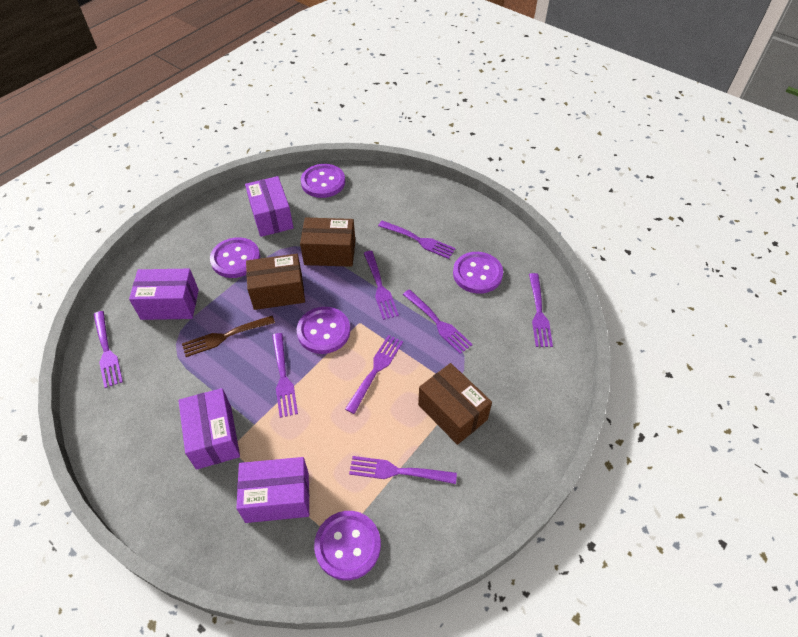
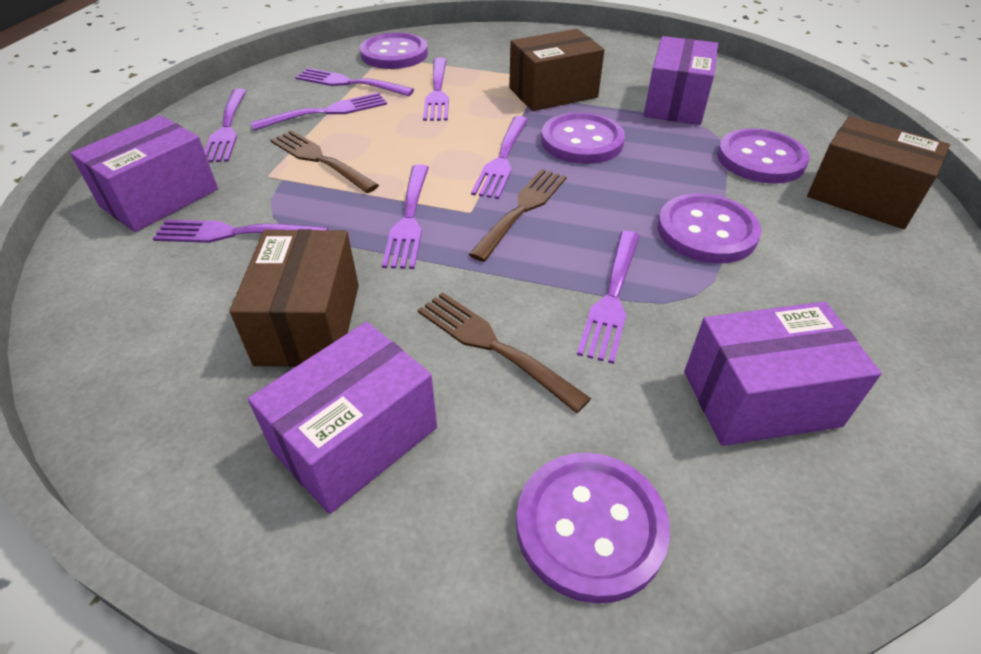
brown fork: 1 -> 3

